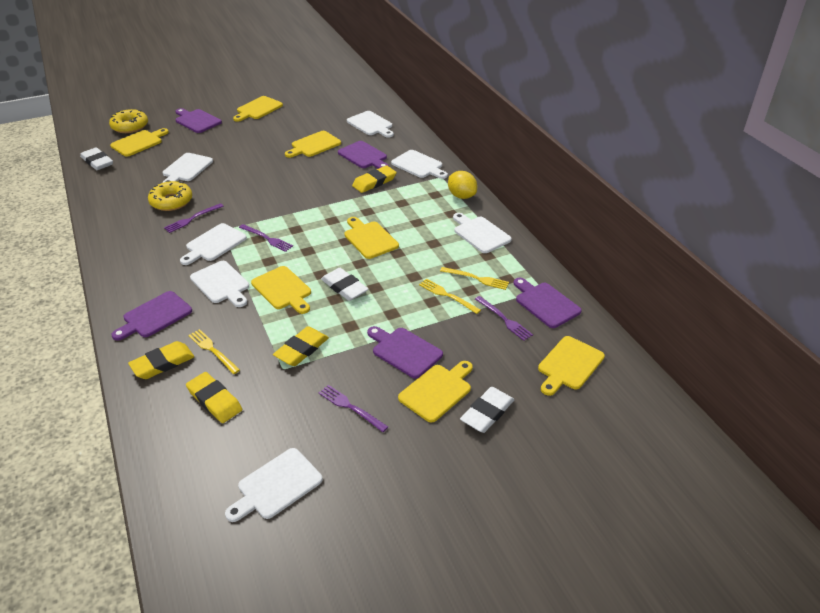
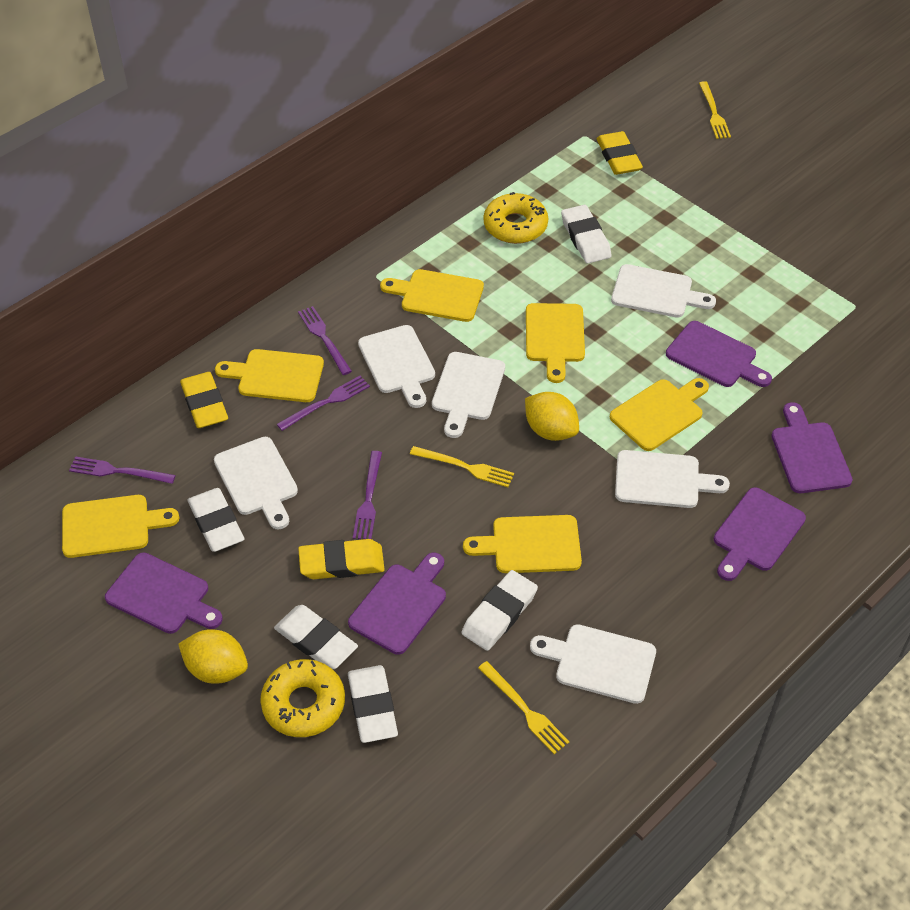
white cutting board: 7 -> 6
white eraser: 3 -> 5
yellow cutting board: 7 -> 6
yellow eraser: 4 -> 3
yellow lemon: 1 -> 2

